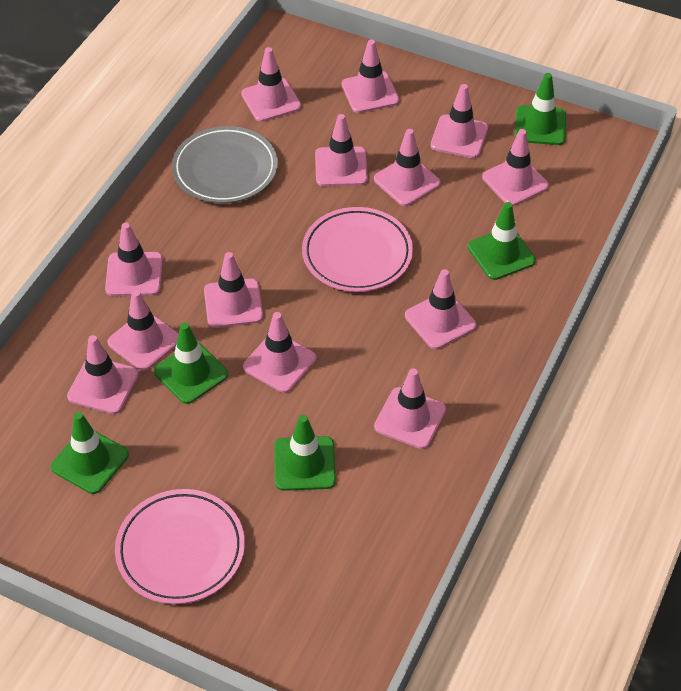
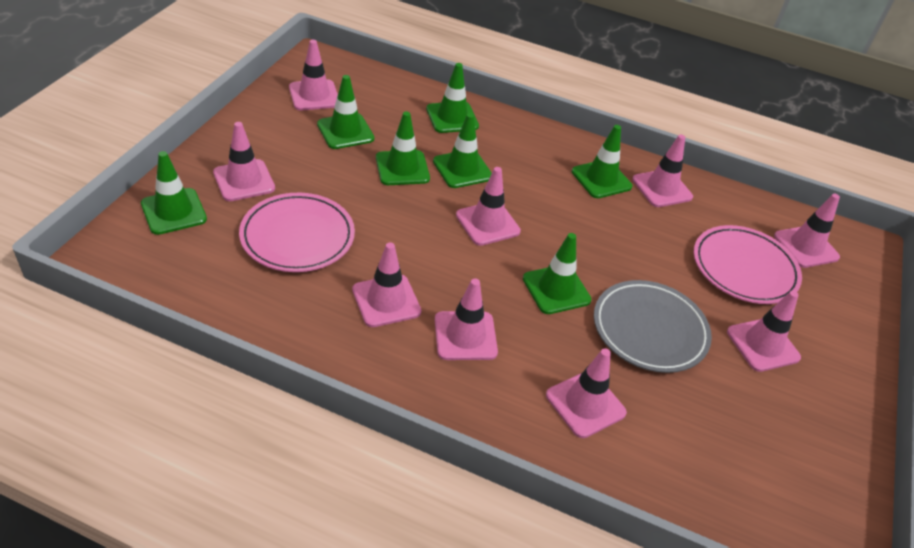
green traffic cone: 5 -> 7
pink traffic cone: 13 -> 9

